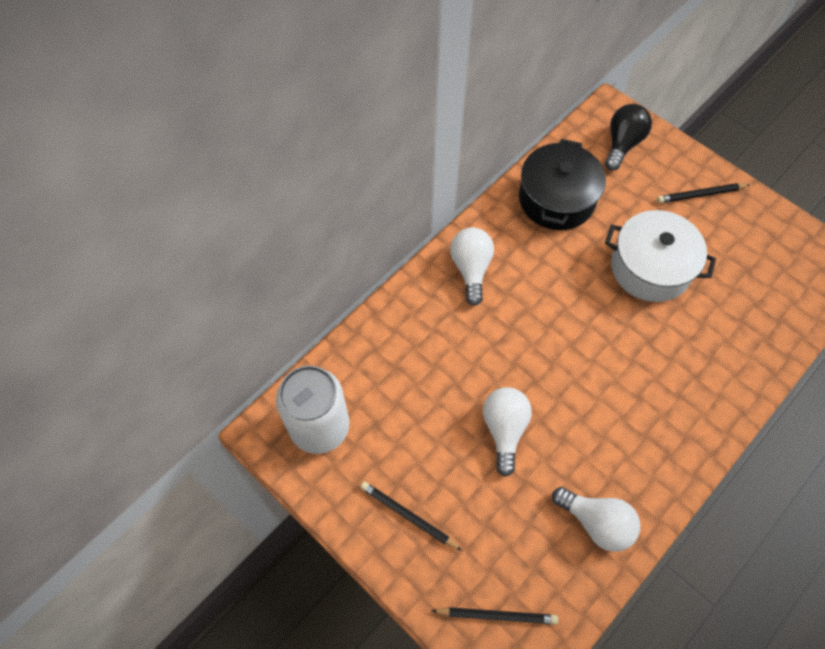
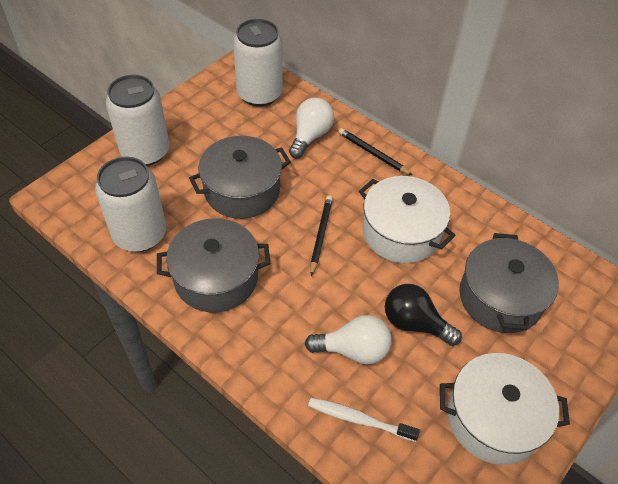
black pencil: 3 -> 2
black pot: 1 -> 0
grey pot: 0 -> 3
white can: 1 -> 3
white light bulb: 3 -> 2
white pot: 1 -> 2
white toothbrush: 0 -> 1

